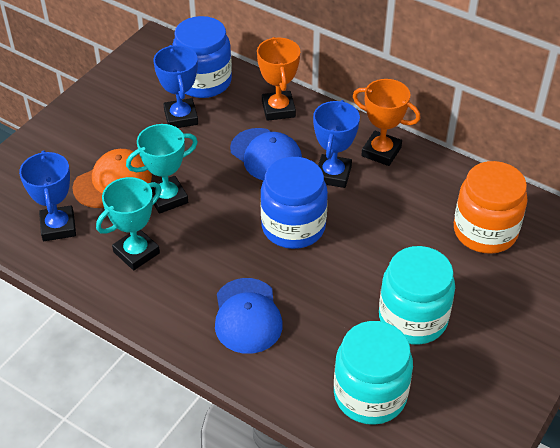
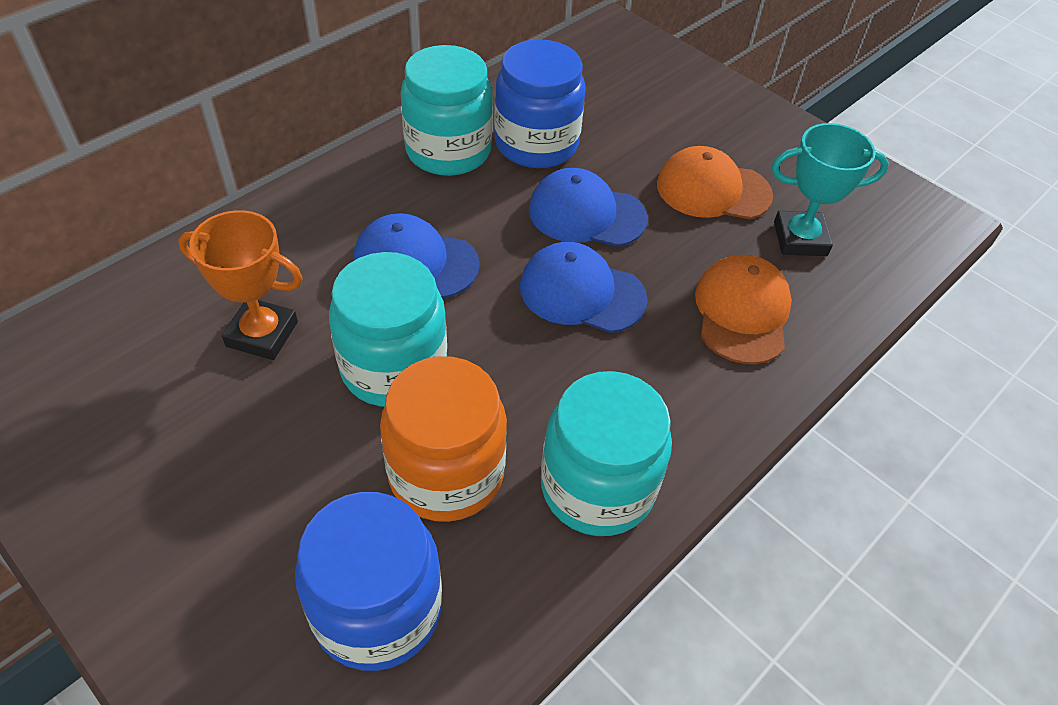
blue cap: 2 -> 3
blue trophy: 3 -> 0
orange cap: 1 -> 2
orange trophy: 2 -> 1
turquoise jar: 2 -> 3
turquoise trophy: 2 -> 1

